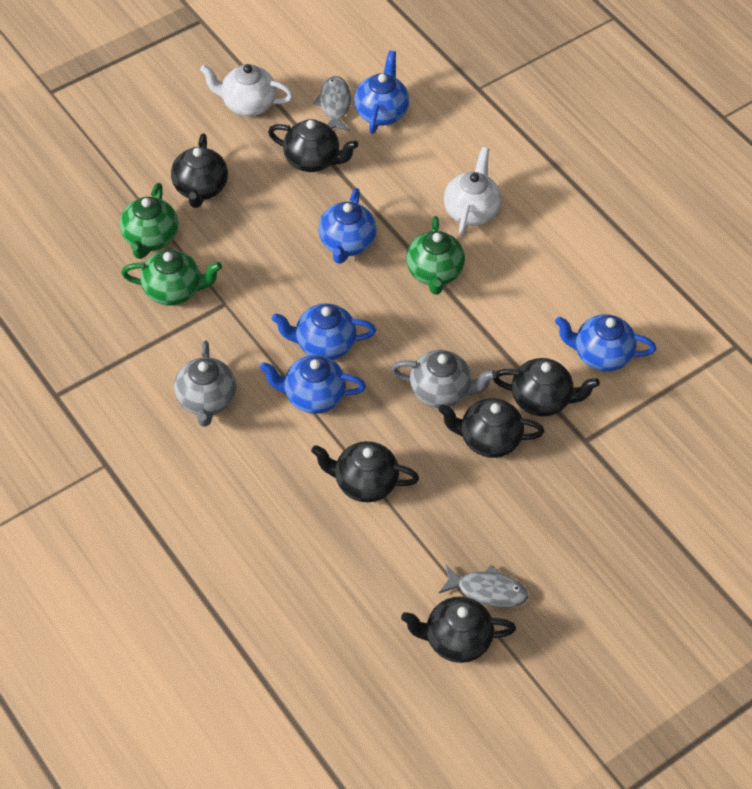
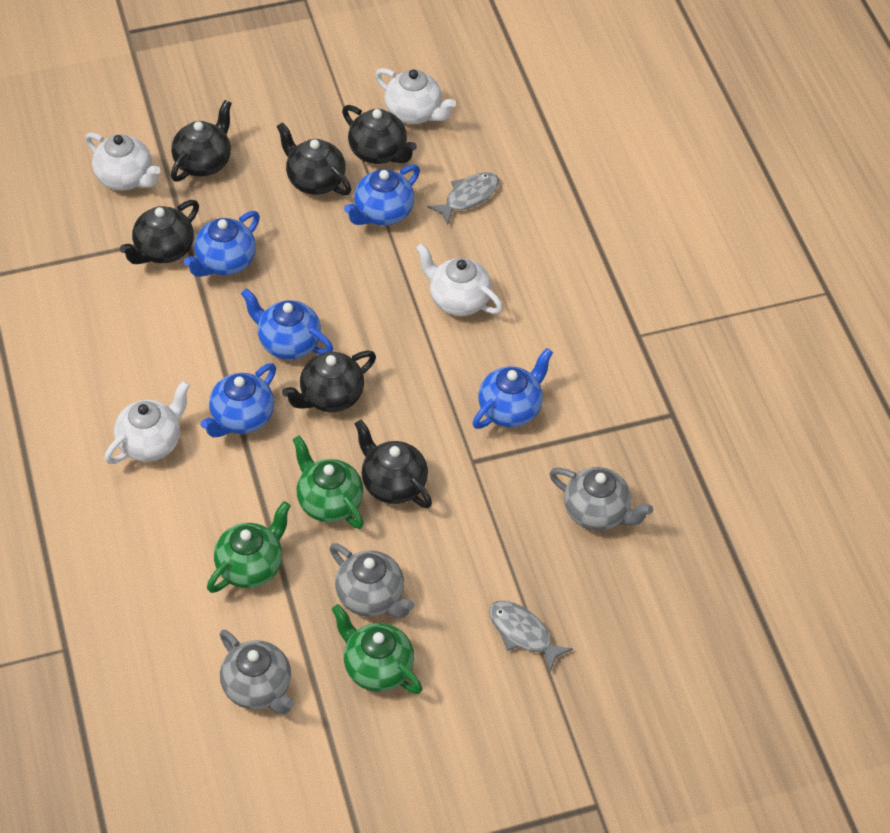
grey teapot: 2 -> 3
white teapot: 2 -> 4

